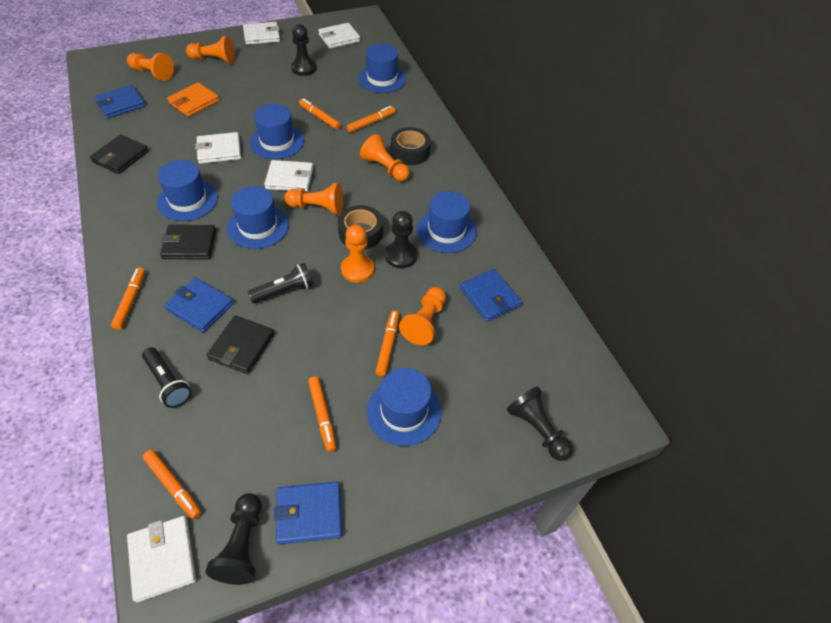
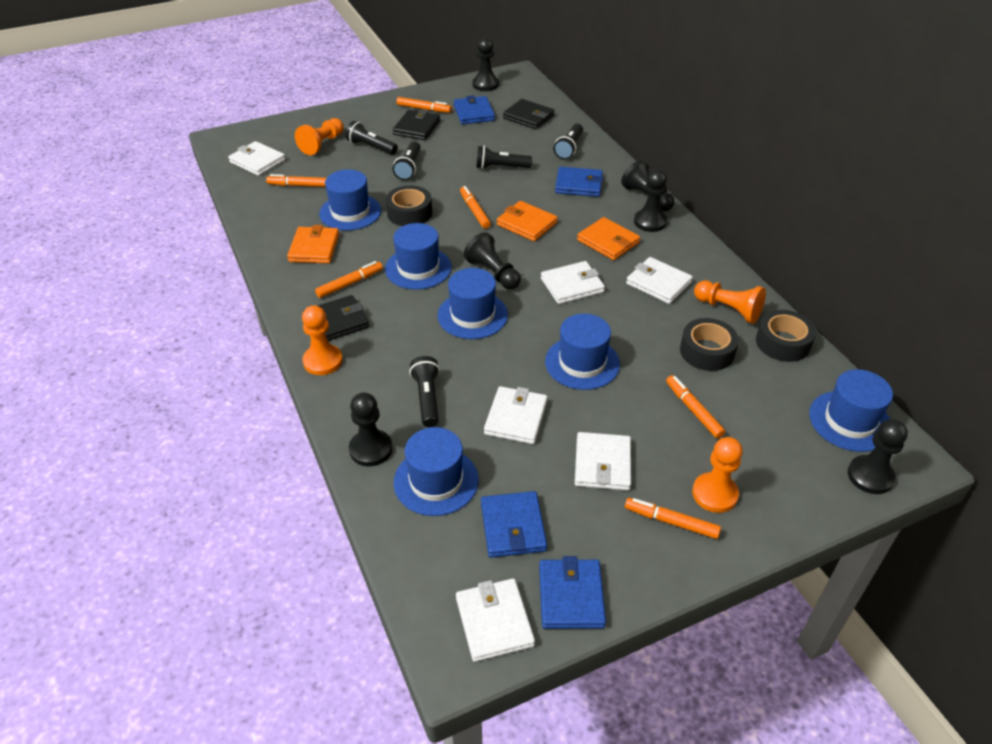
black flashlight: 2 -> 5
black pawn: 4 -> 6
black tape: 2 -> 3
orange pawn: 6 -> 4
orange wallet: 1 -> 3
white wallet: 5 -> 6

